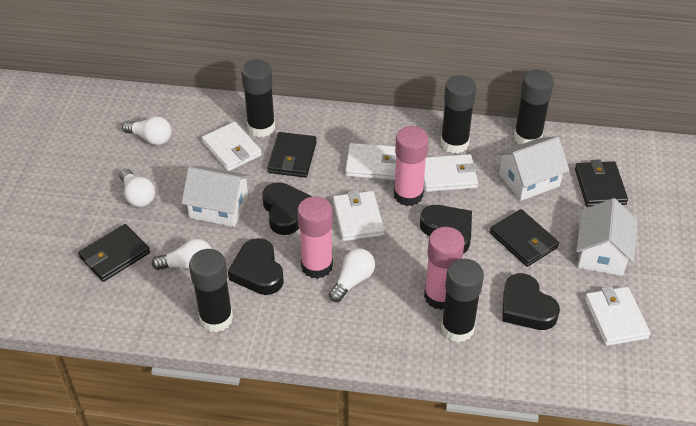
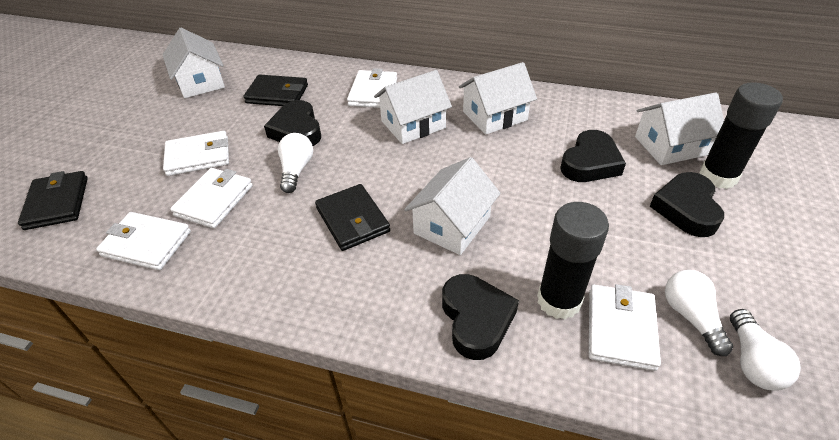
black glue stick: 5 -> 2
black wallet: 4 -> 3
pink glue stick: 3 -> 0
white house: 3 -> 5
white light bulb: 4 -> 3

